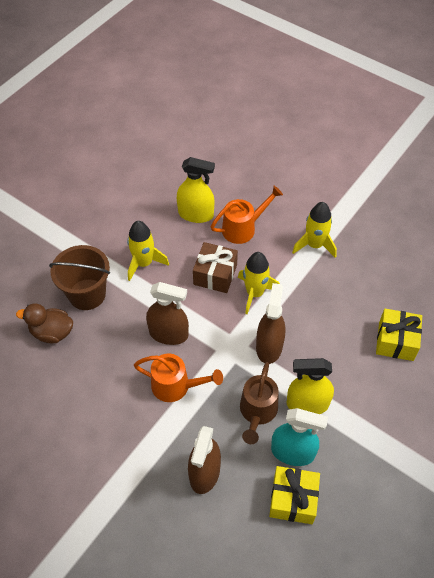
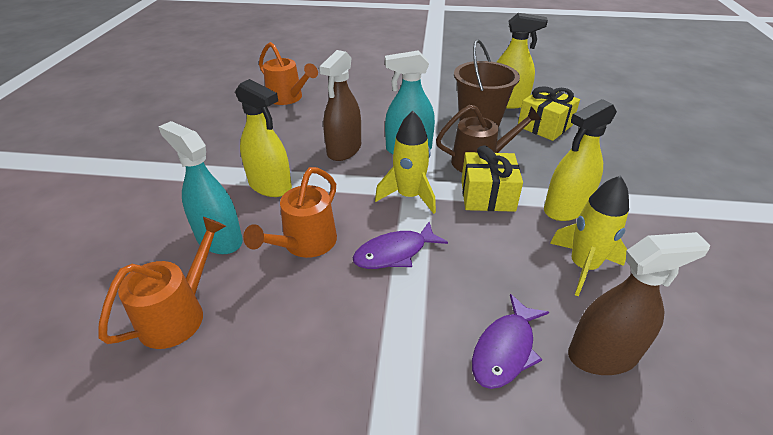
brown duck: 1 -> 0
brown gift: 1 -> 0
brown spray bottle: 3 -> 2
orange watering can: 2 -> 3
purple fish: 0 -> 2
turquoise spray bottle: 1 -> 2
yellow rocket: 3 -> 2
yellow spray bottle: 2 -> 3

